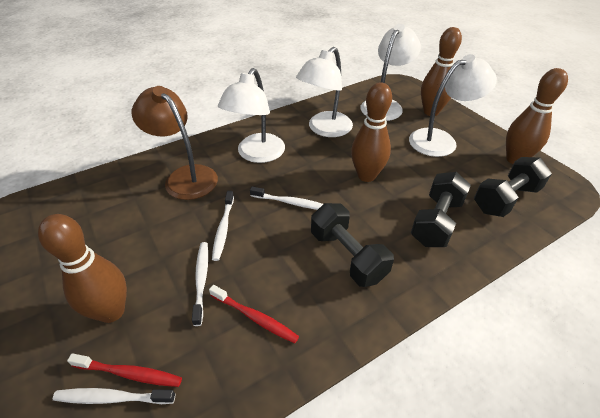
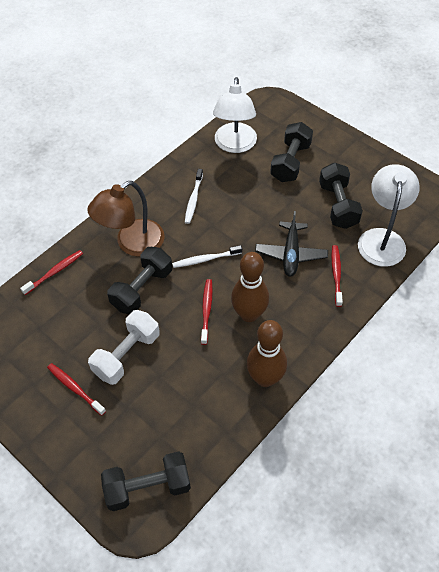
black dumbbell: 3 -> 4
black plane: 0 -> 1
brown bowling pin: 4 -> 2
red toothbrush: 2 -> 4
white dumbbell: 0 -> 1
white lamp: 4 -> 2
white toothbrush: 4 -> 2

